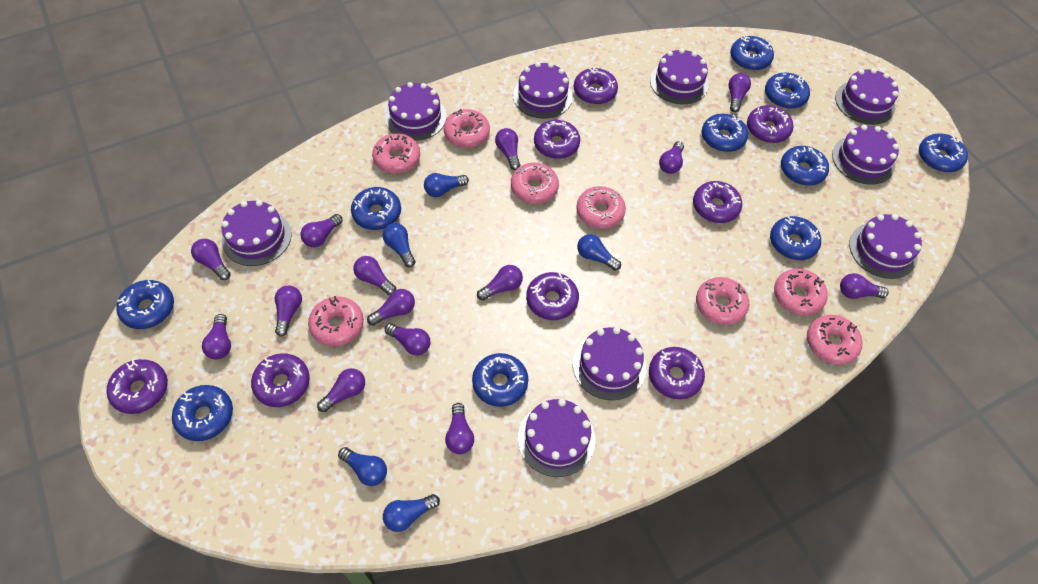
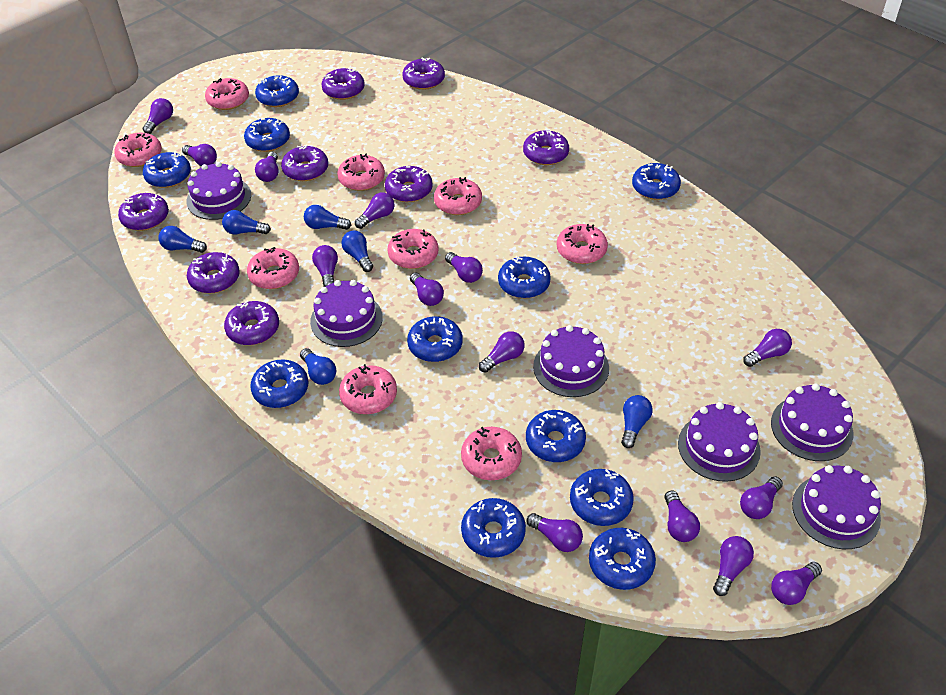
blue donut: 10 -> 11
blue light bulb: 5 -> 6
pink donut: 8 -> 9
purple cake: 9 -> 6

